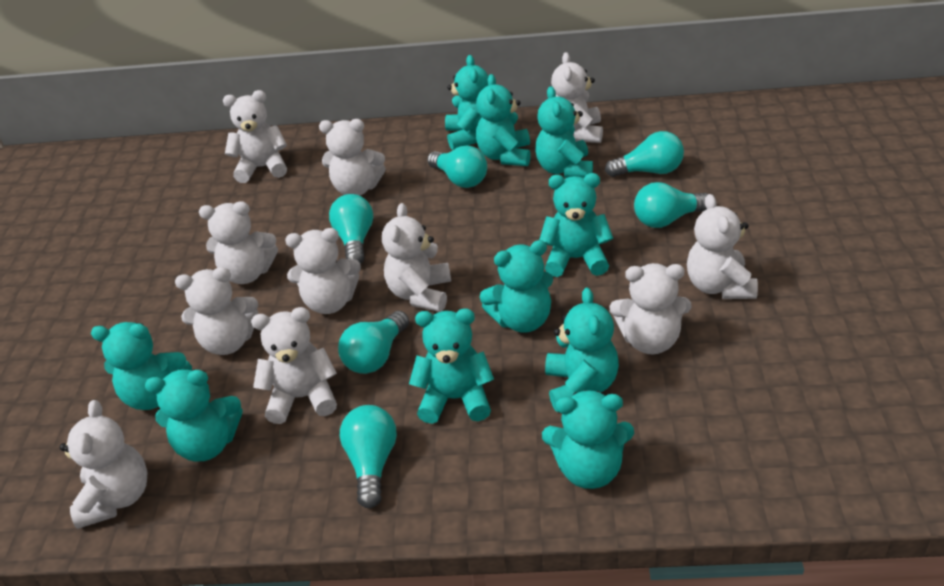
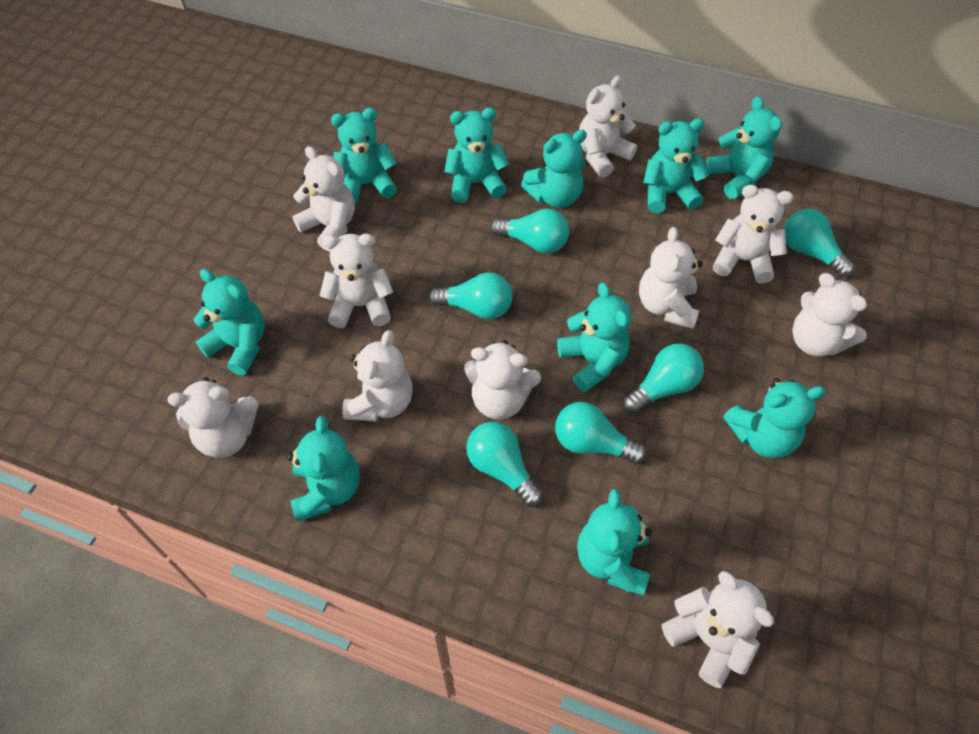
white teddy bear: 11 -> 10

